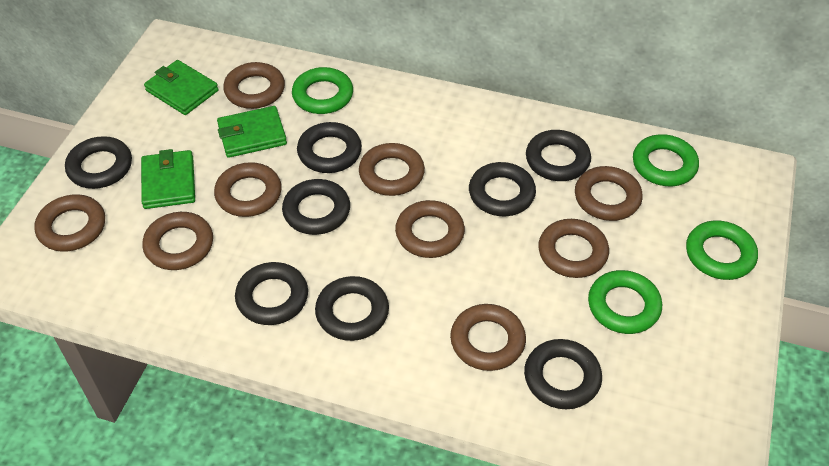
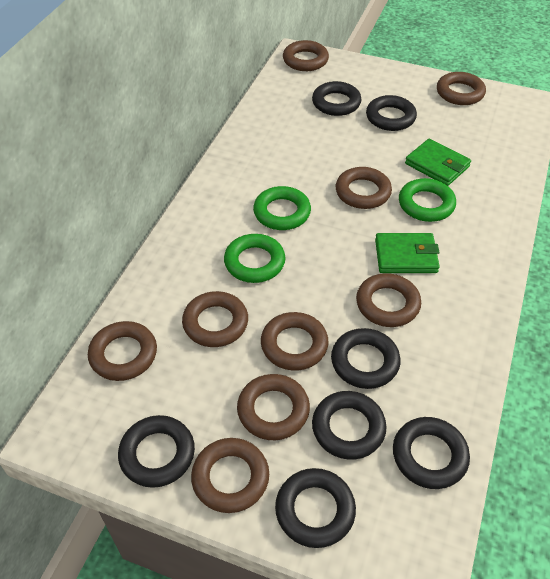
black ring: 8 -> 7
green ring: 4 -> 3
green wallet: 3 -> 2

